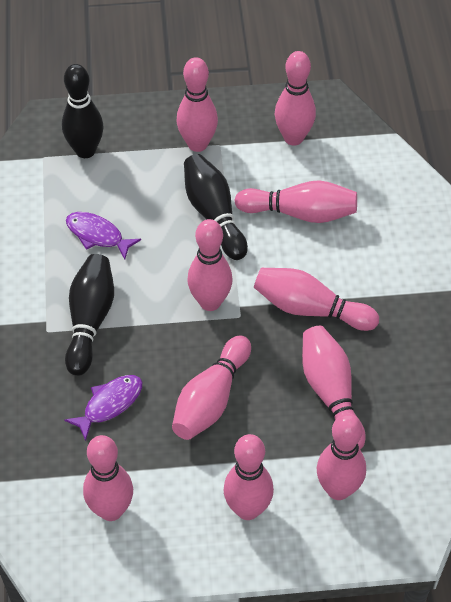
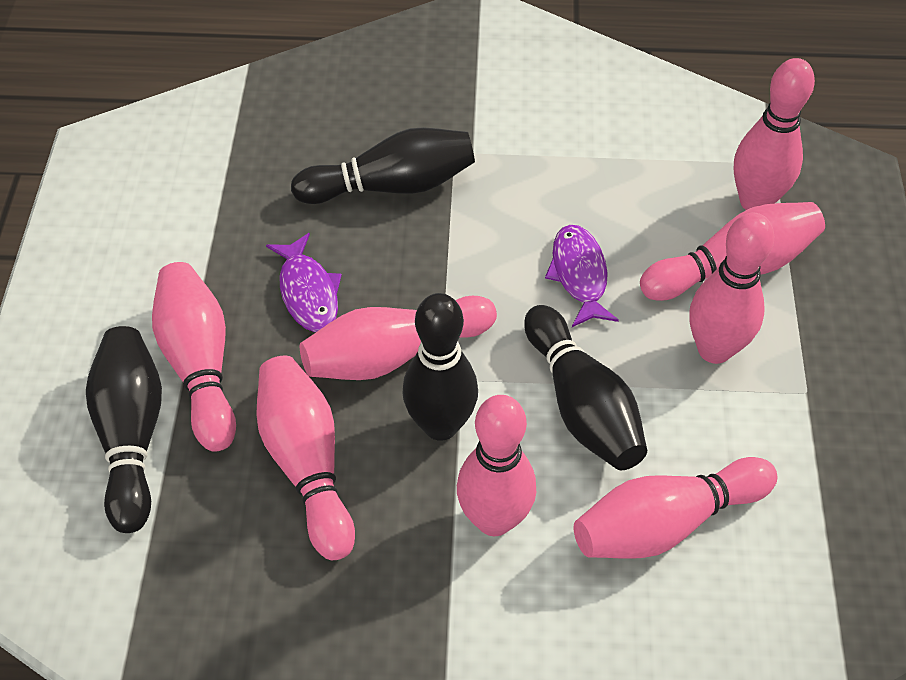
black bowling pin: 3 -> 4
pink bowling pin: 10 -> 8

